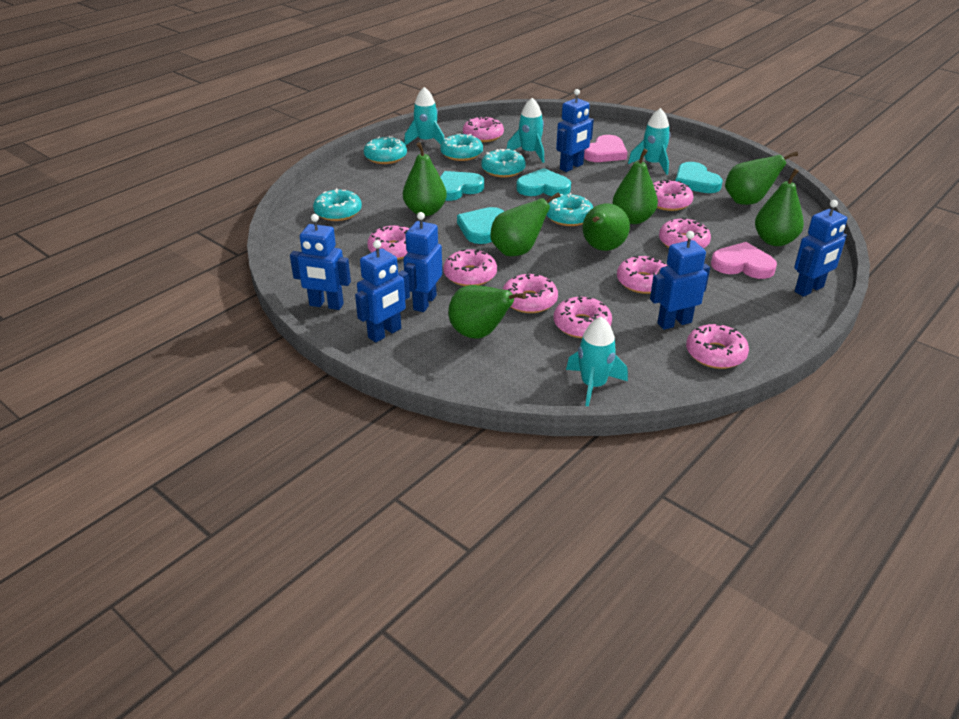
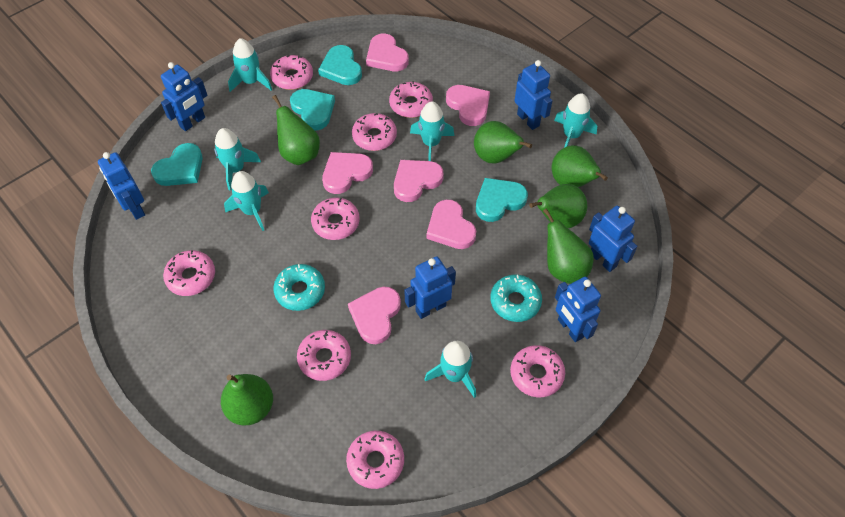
green pear: 7 -> 6
pink donut: 9 -> 8
pink heart: 2 -> 6
turquoise donut: 5 -> 2
turquoise rocket: 4 -> 6

